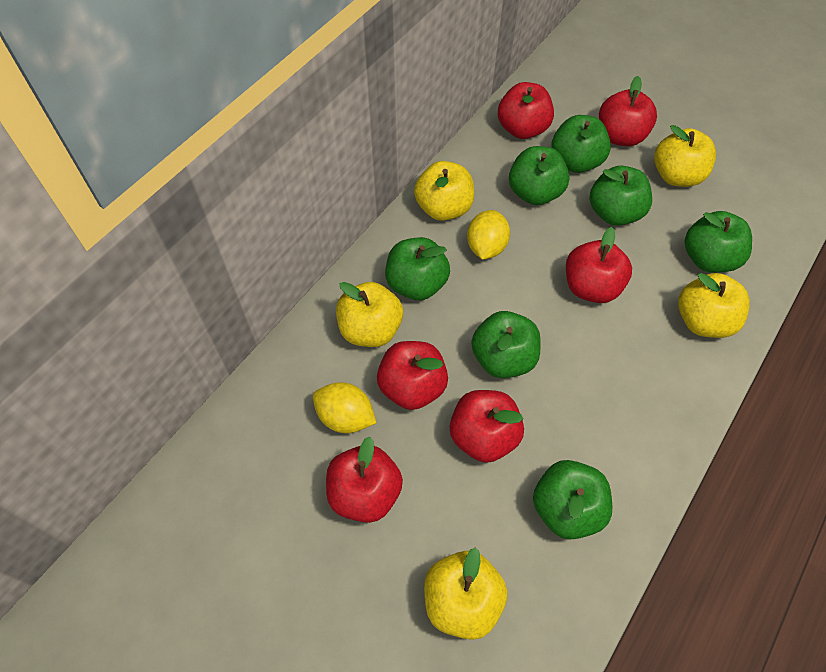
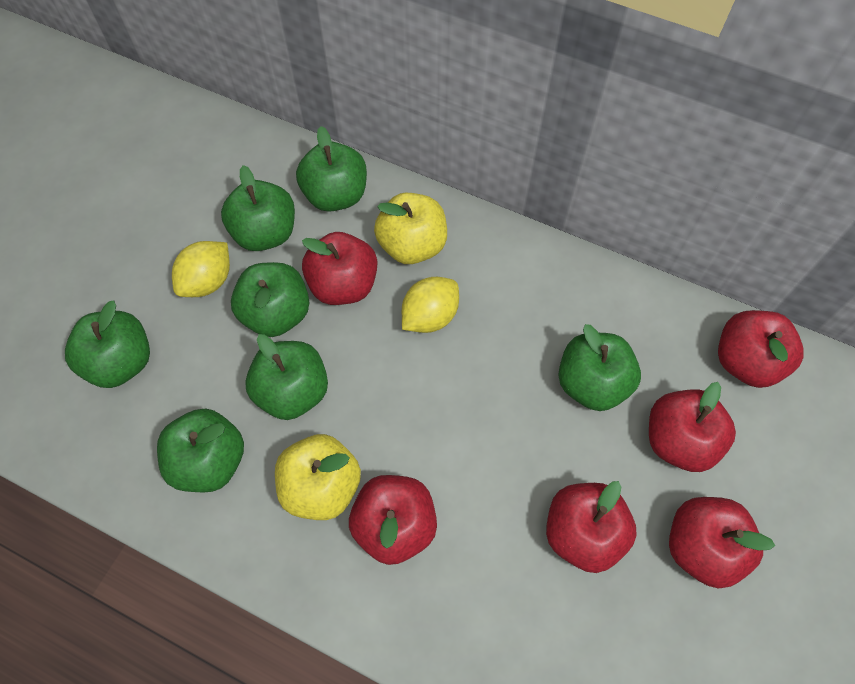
yellow apple: 5 -> 2

